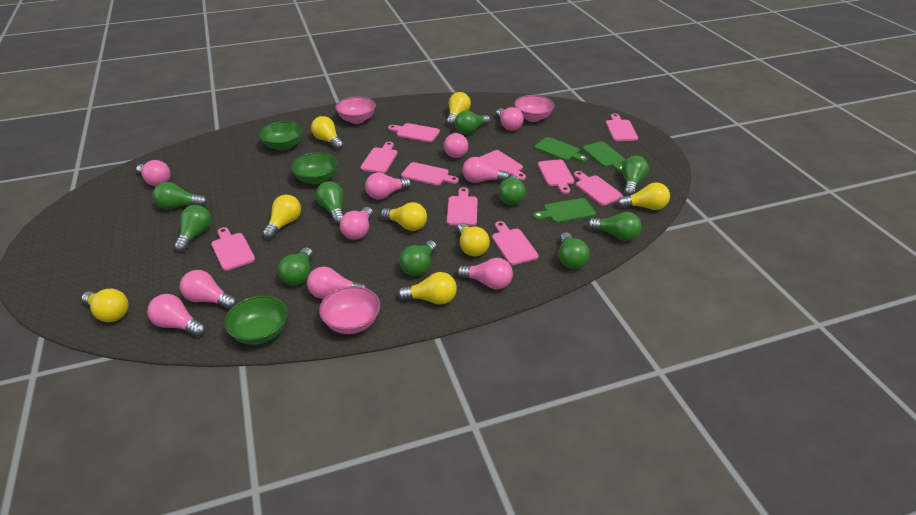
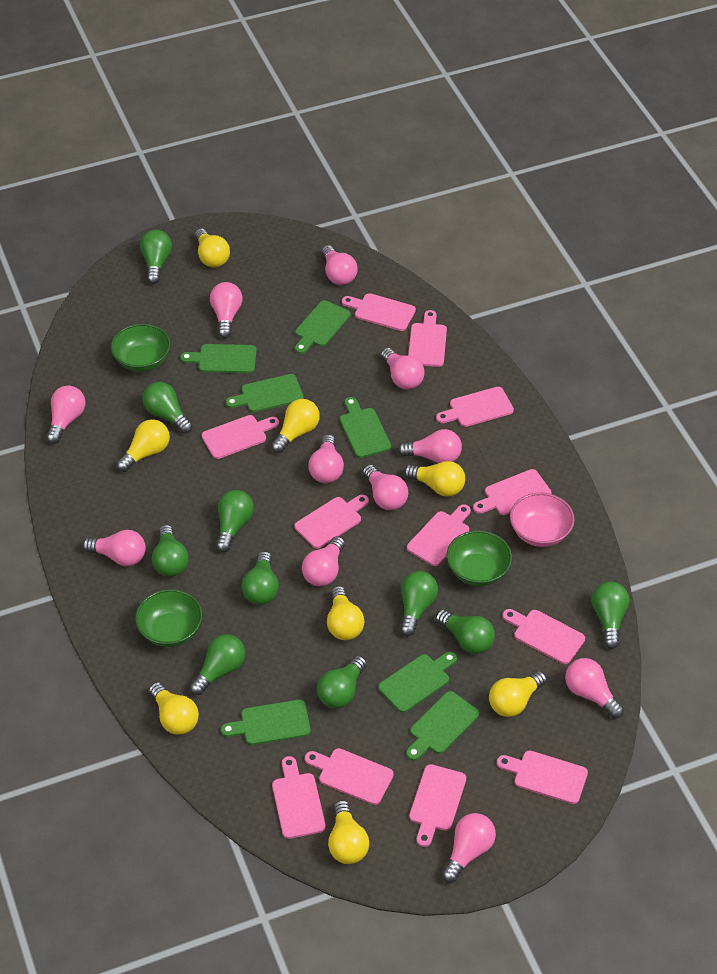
green cutting board: 3 -> 7
pink bowl: 3 -> 1
pink cutting board: 10 -> 12
pink light bulb: 10 -> 11

